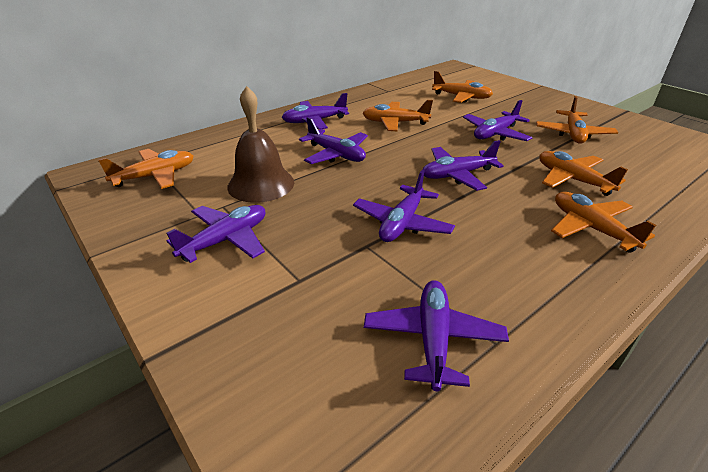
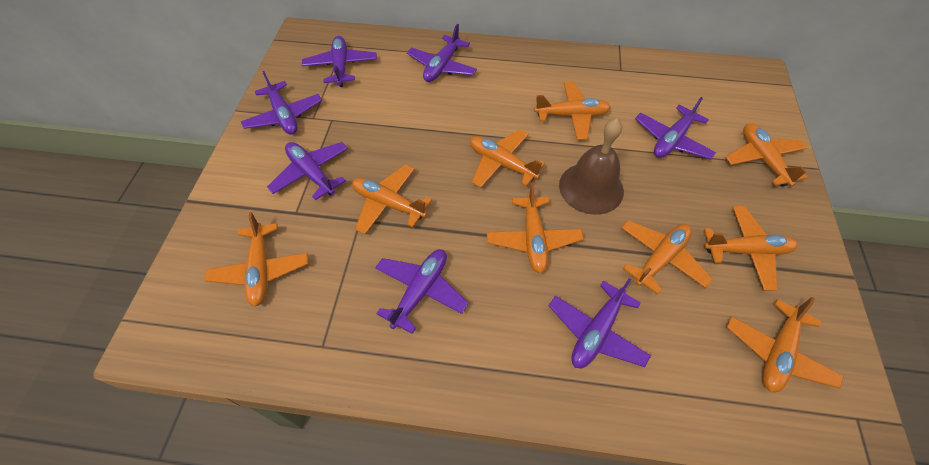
orange plane: 6 -> 9

